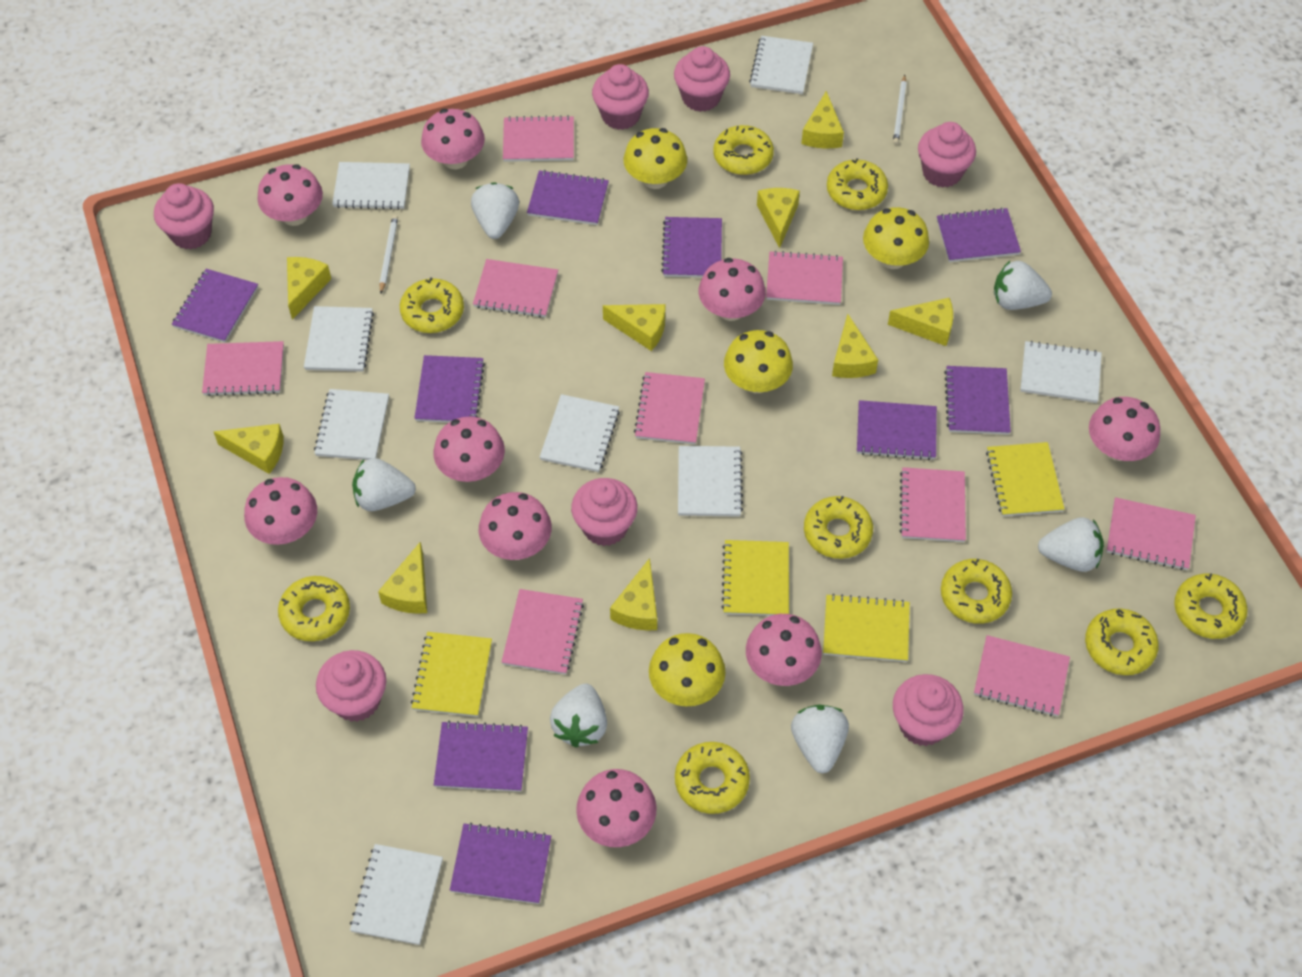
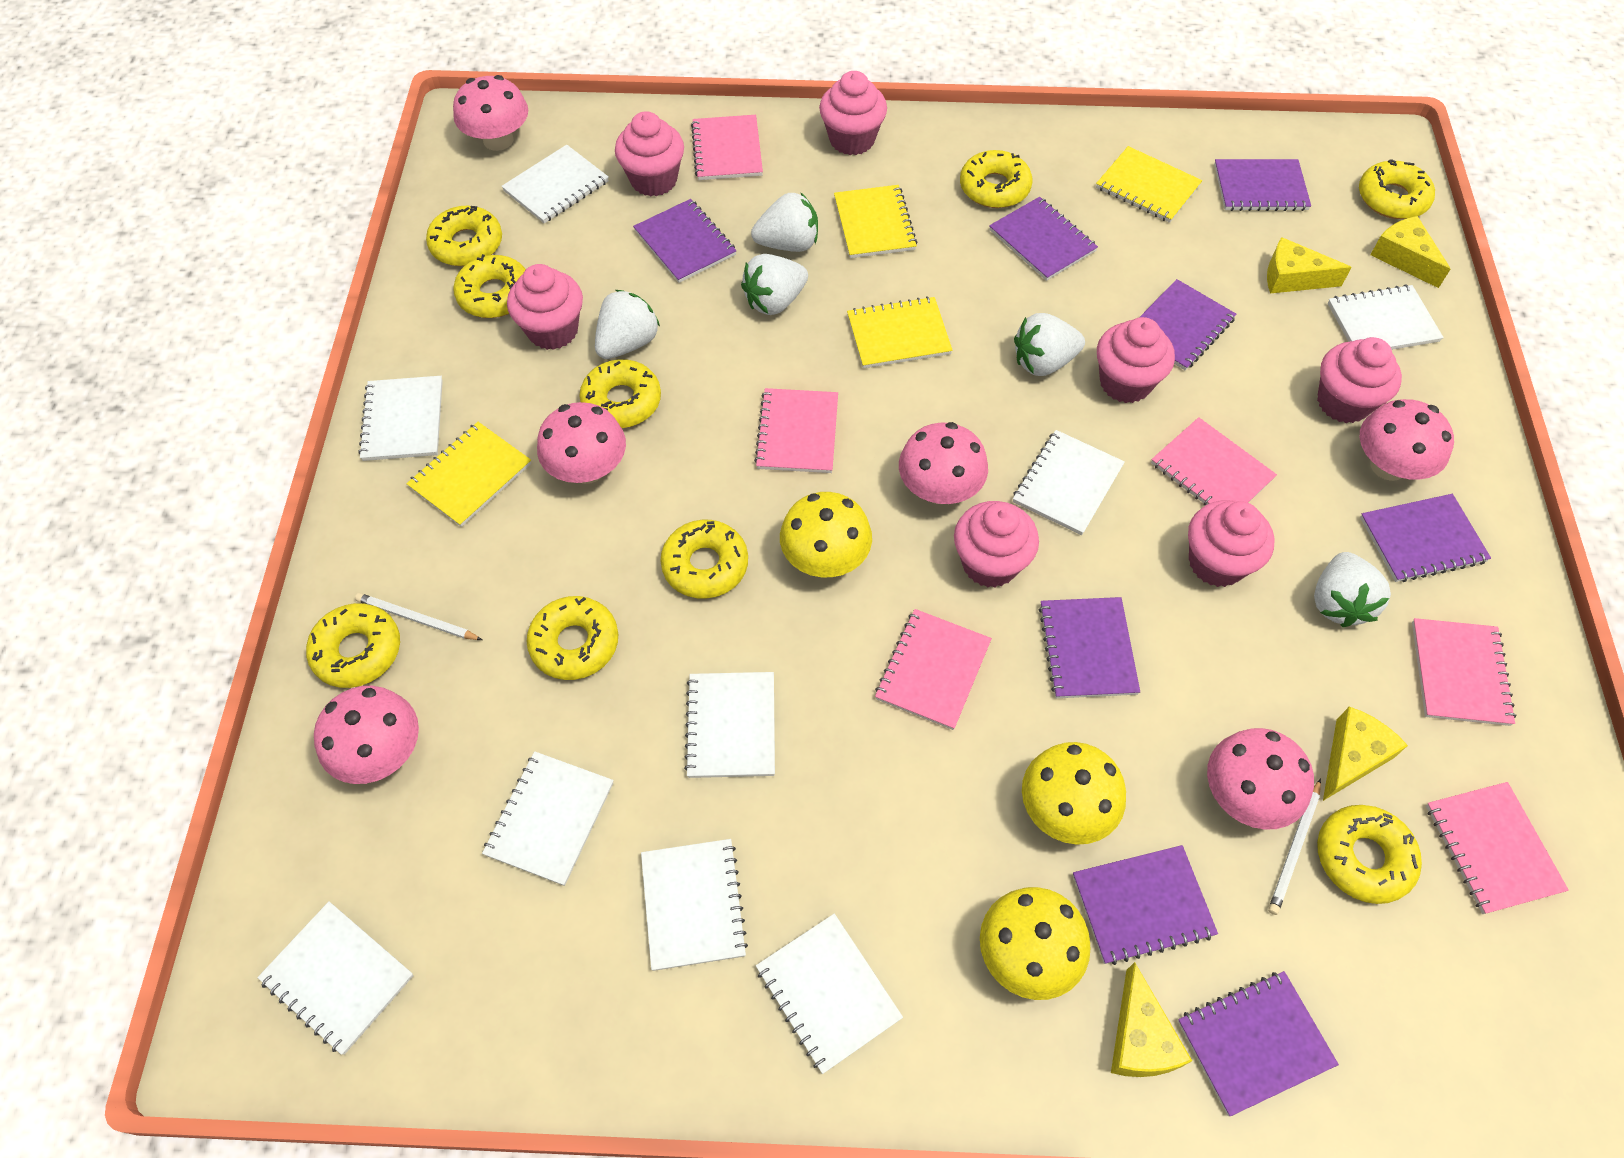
pink mushroom: 9 -> 6
pink notebook: 9 -> 6
purple notebook: 9 -> 8
white notebook: 8 -> 9
white strawberry: 6 -> 5
yellow cheese: 9 -> 4
yellow mushroom: 4 -> 3

